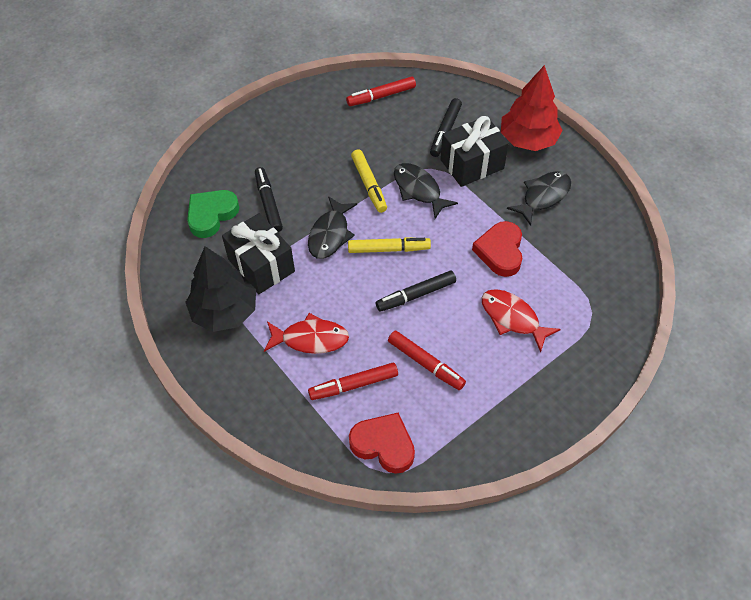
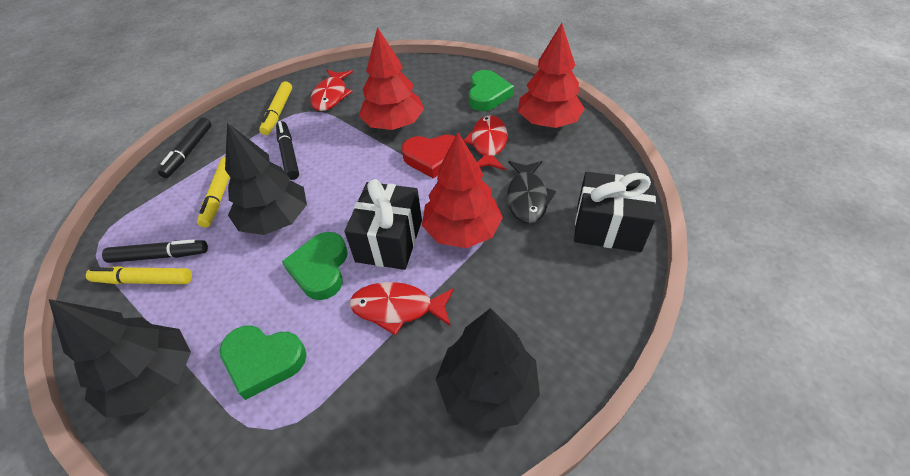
black fish: 3 -> 1
black tree: 1 -> 3
green heart: 1 -> 3
red fish: 2 -> 3
red heart: 2 -> 1
red marker: 3 -> 0
red tree: 1 -> 3
yellow marker: 2 -> 3

